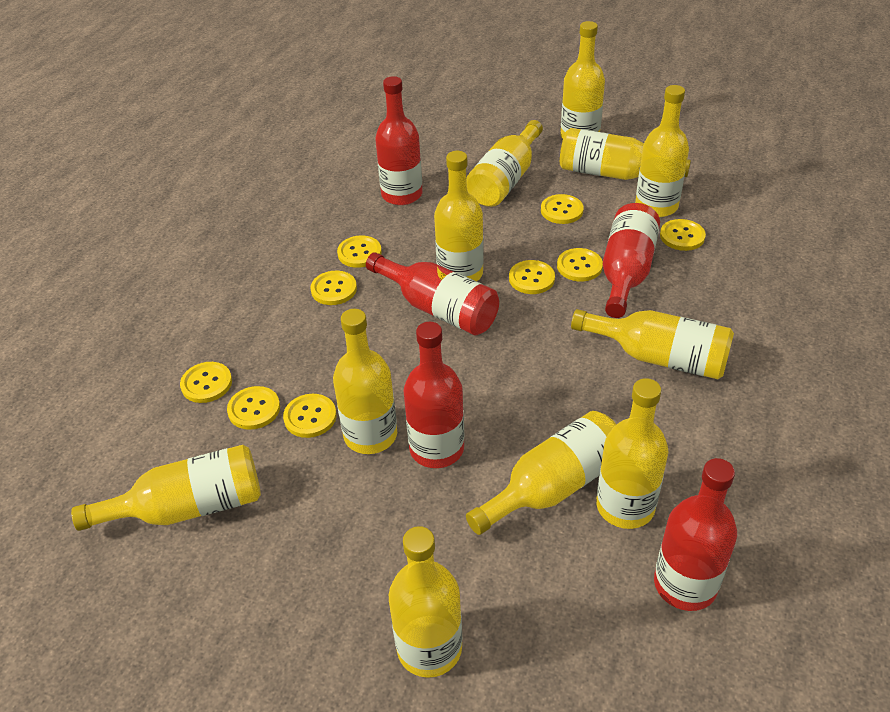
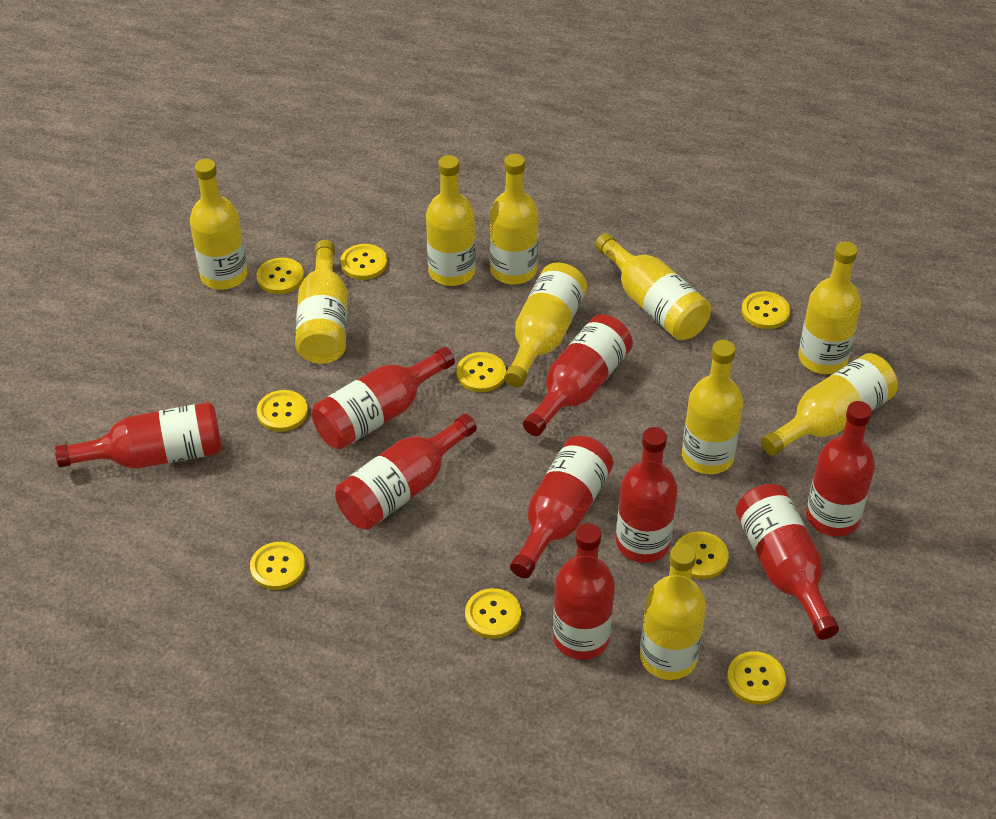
red bottle: 5 -> 9
yellow bottle: 11 -> 10

